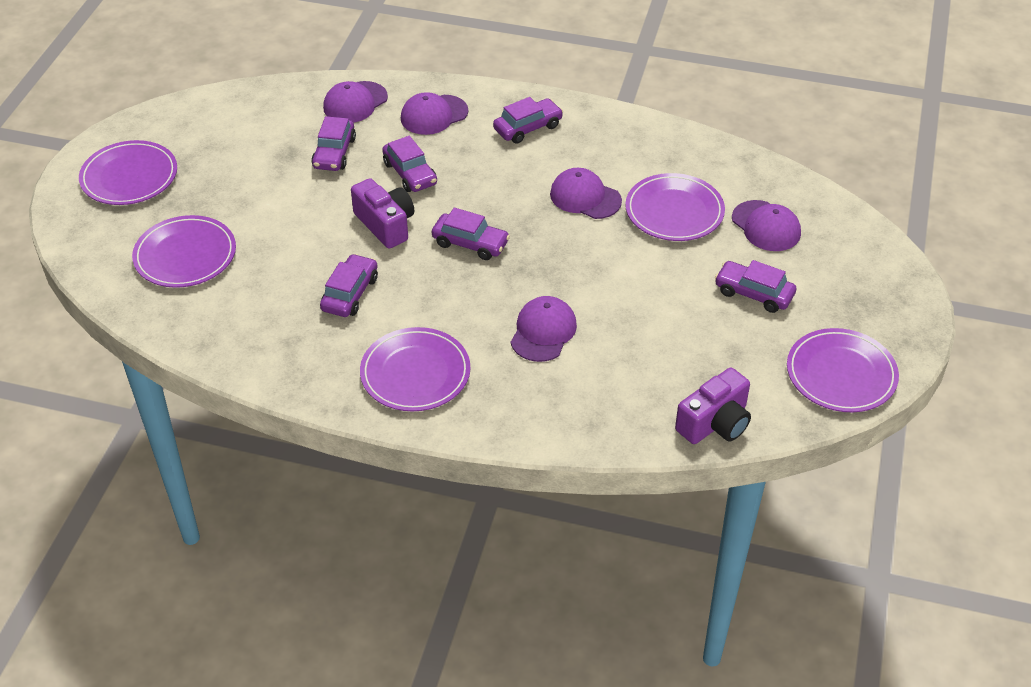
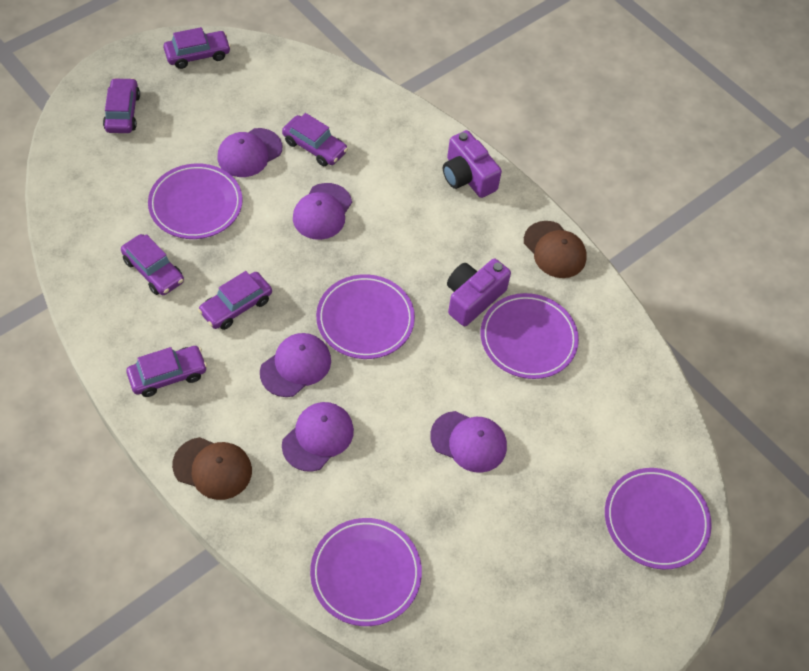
brown cap: 0 -> 2

